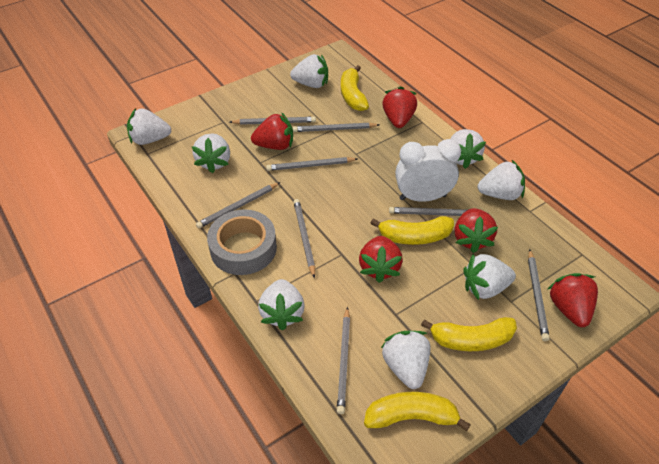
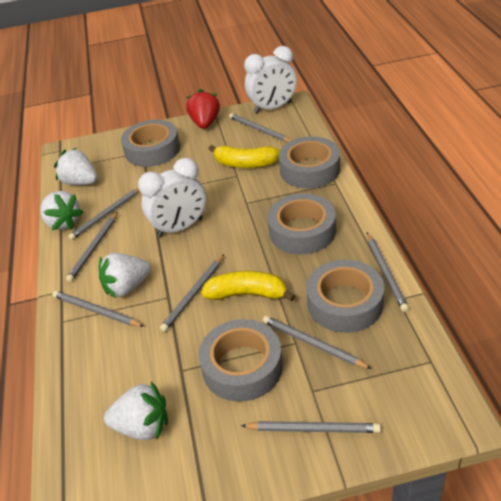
grey tape: 1 -> 5
red strawberry: 5 -> 1
white clock: 1 -> 2
white strawberry: 8 -> 4
yellow banana: 4 -> 2

